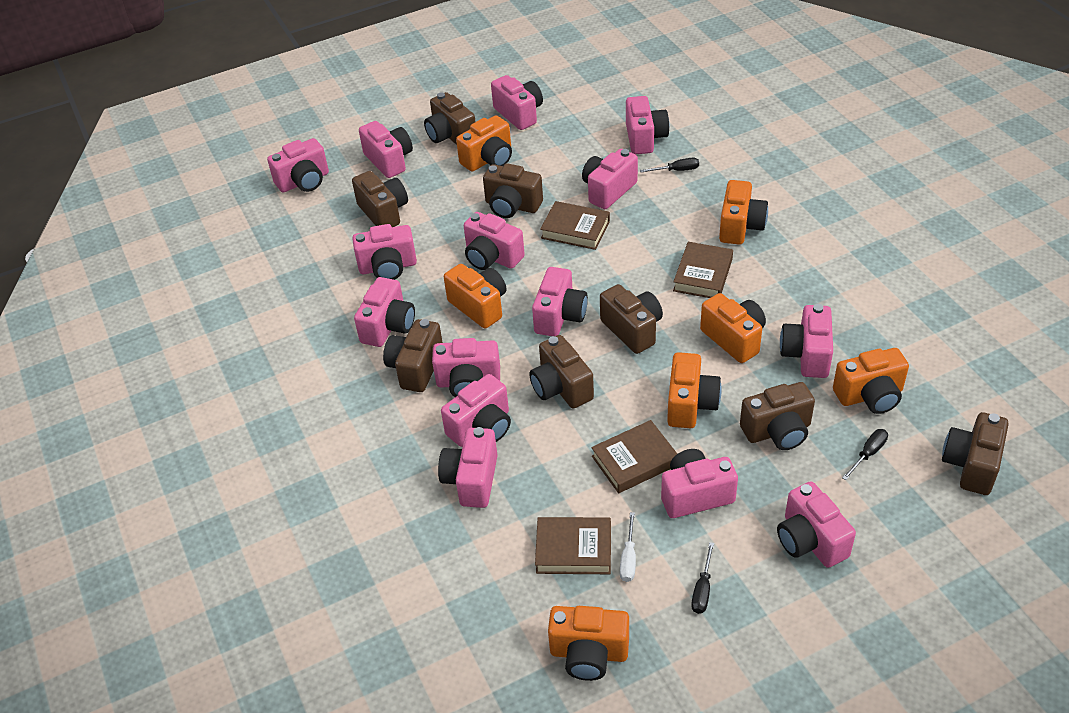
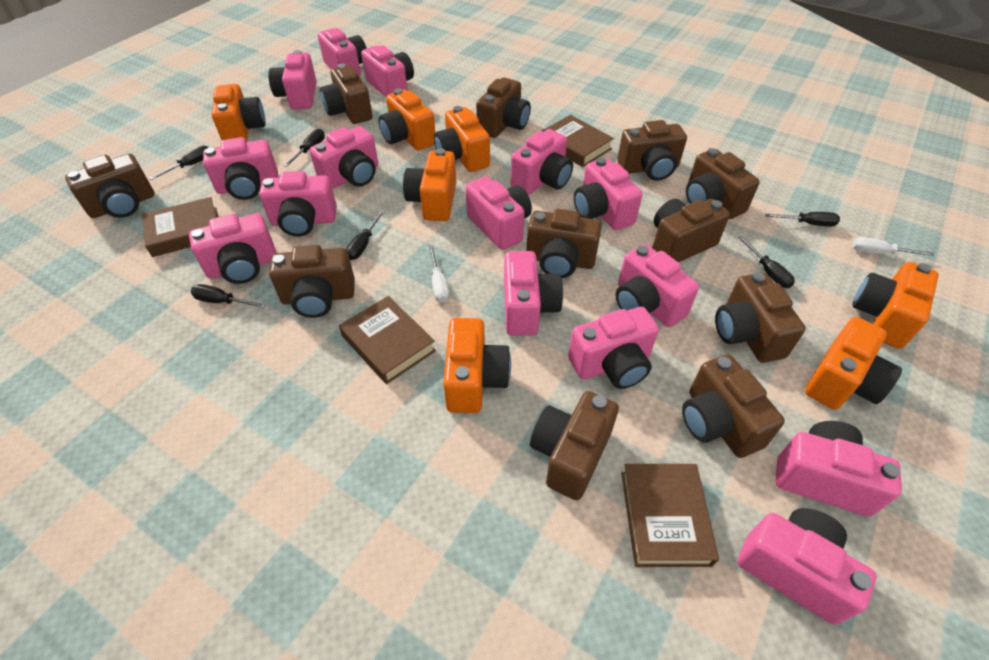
black screwdriver: 3 -> 6
brown camera: 8 -> 11
white screwdriver: 1 -> 2

